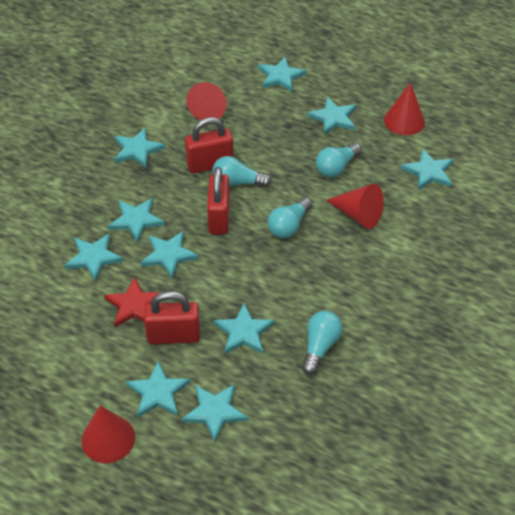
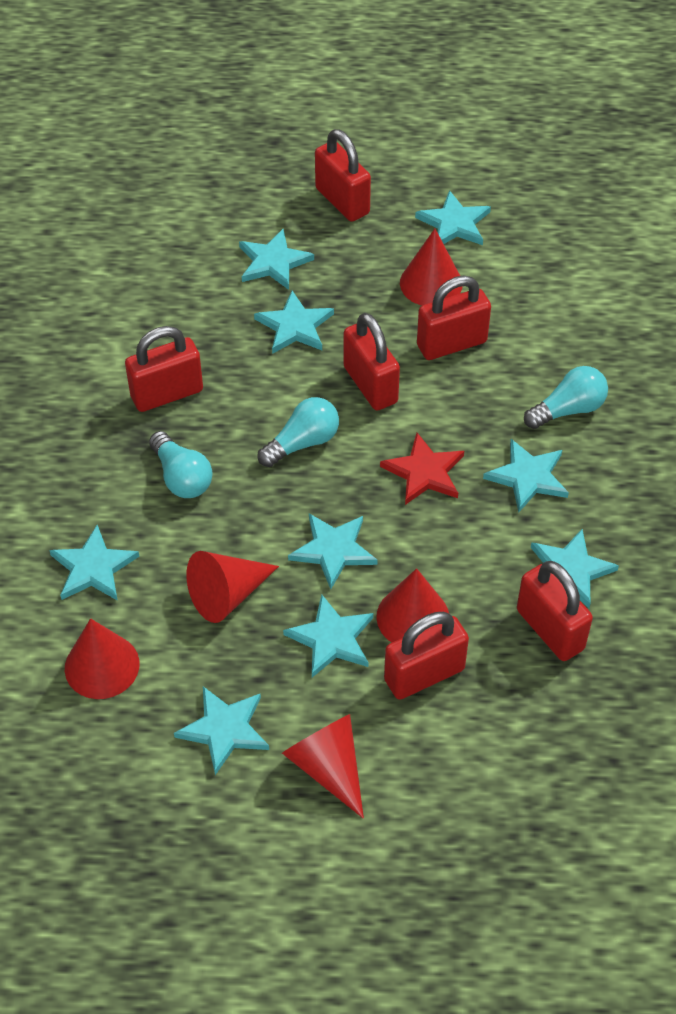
red cone: 4 -> 5
red padlock: 3 -> 6
turquoise light bulb: 4 -> 3
turquoise star: 10 -> 9

